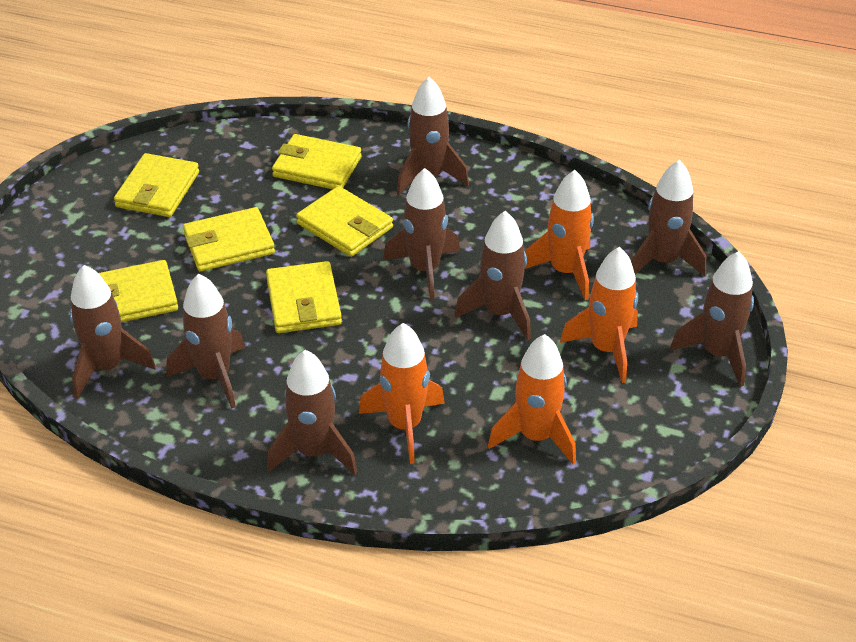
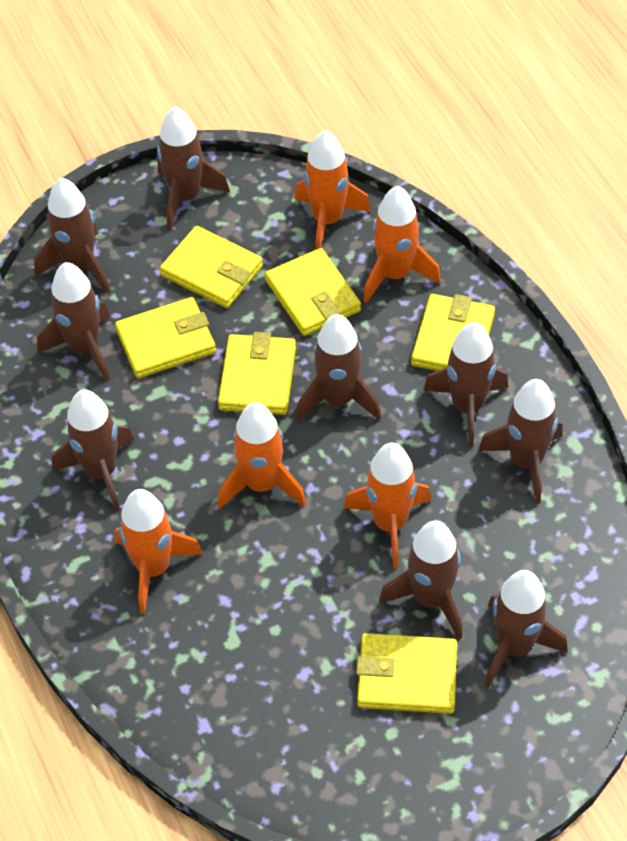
brown rocket: 8 -> 9
orange rocket: 4 -> 5

